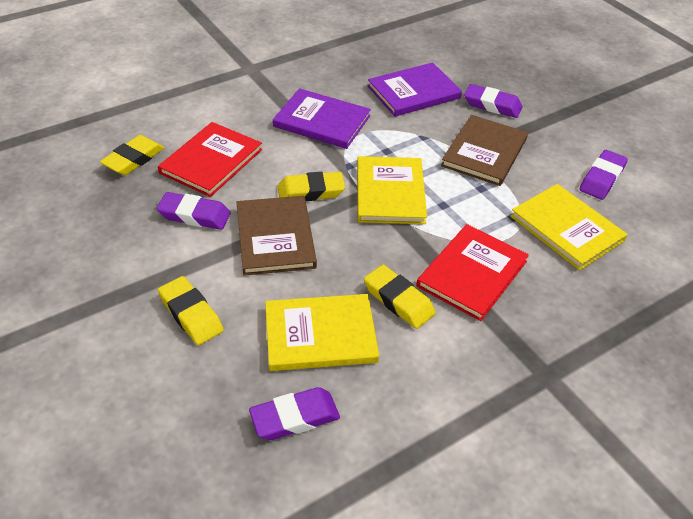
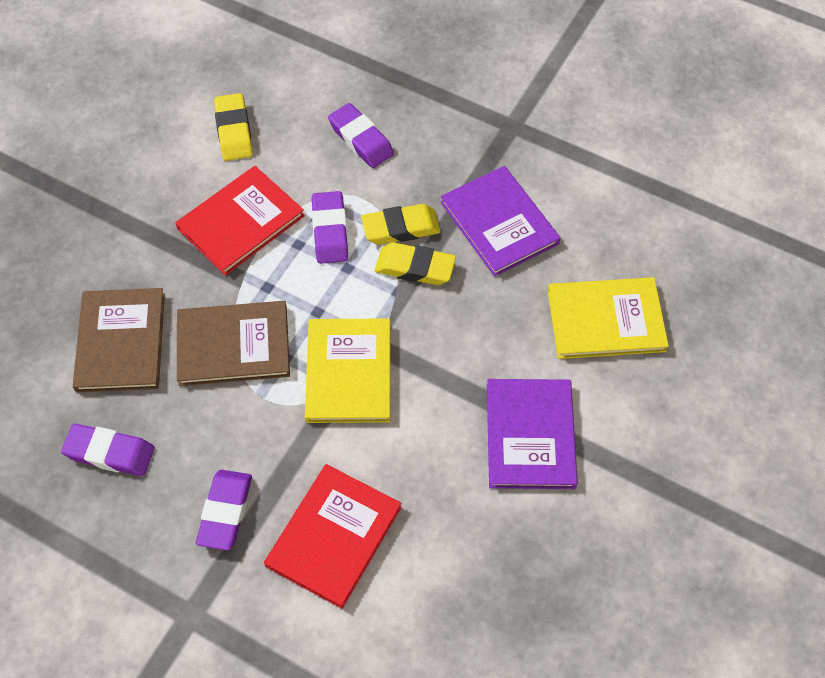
yellow book: 3 -> 2
yellow eraser: 4 -> 3

